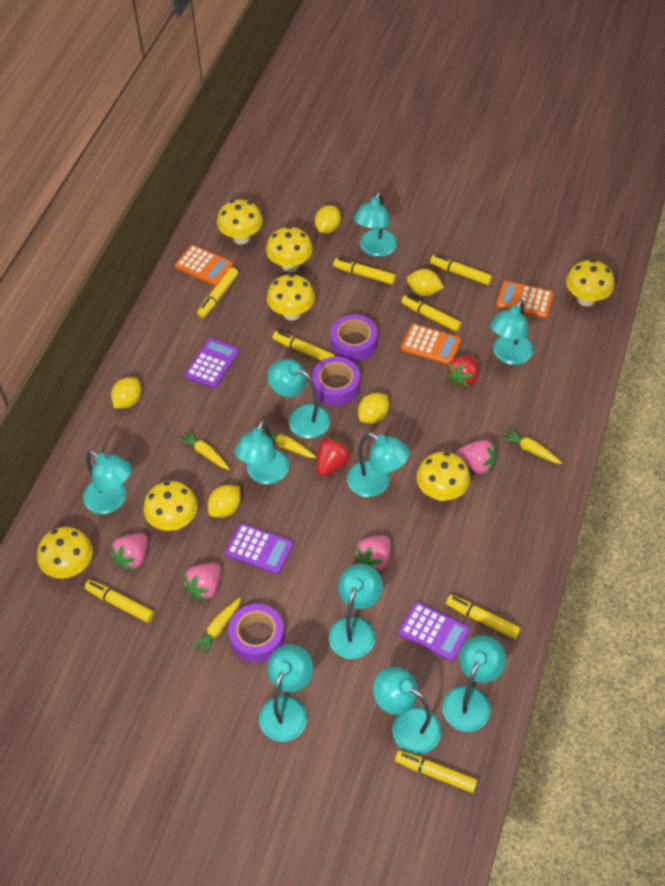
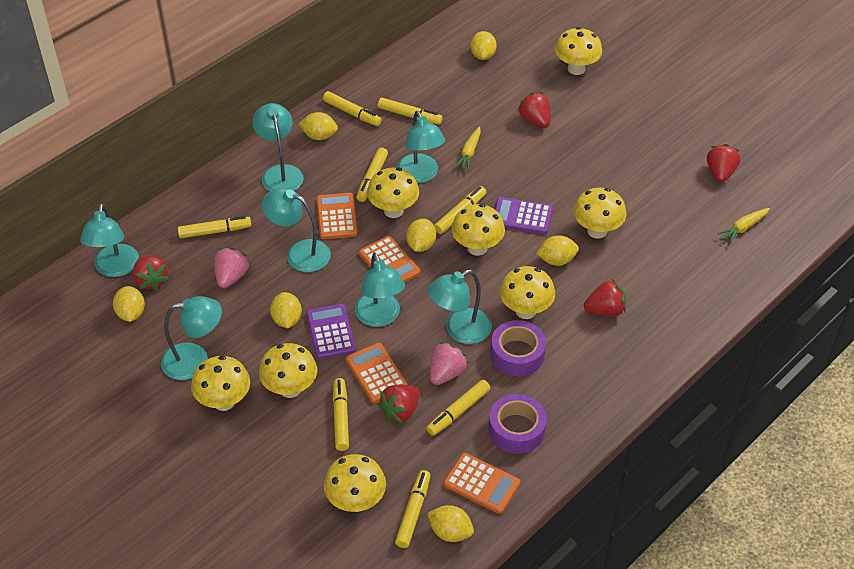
orange calculator: 3 -> 4
pink strawberry: 4 -> 2
purple calculator: 3 -> 2
purple tape: 3 -> 2
red strawberry: 2 -> 5
turquoise lamp: 10 -> 7
yellow carrot: 4 -> 2
yellow lemon: 5 -> 7
yellow mushroom: 7 -> 8

